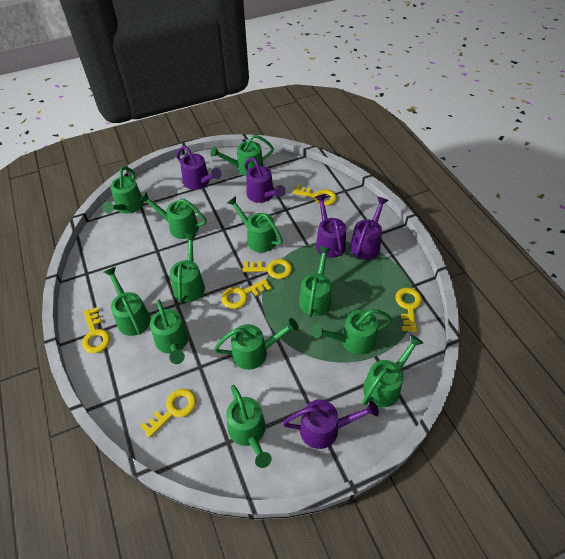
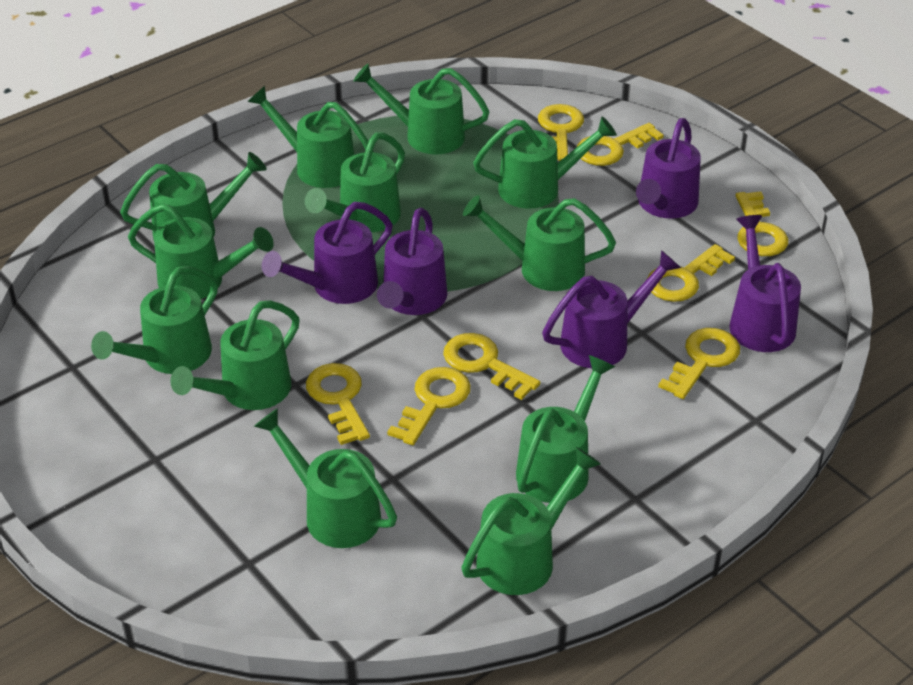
yellow key: 6 -> 8

